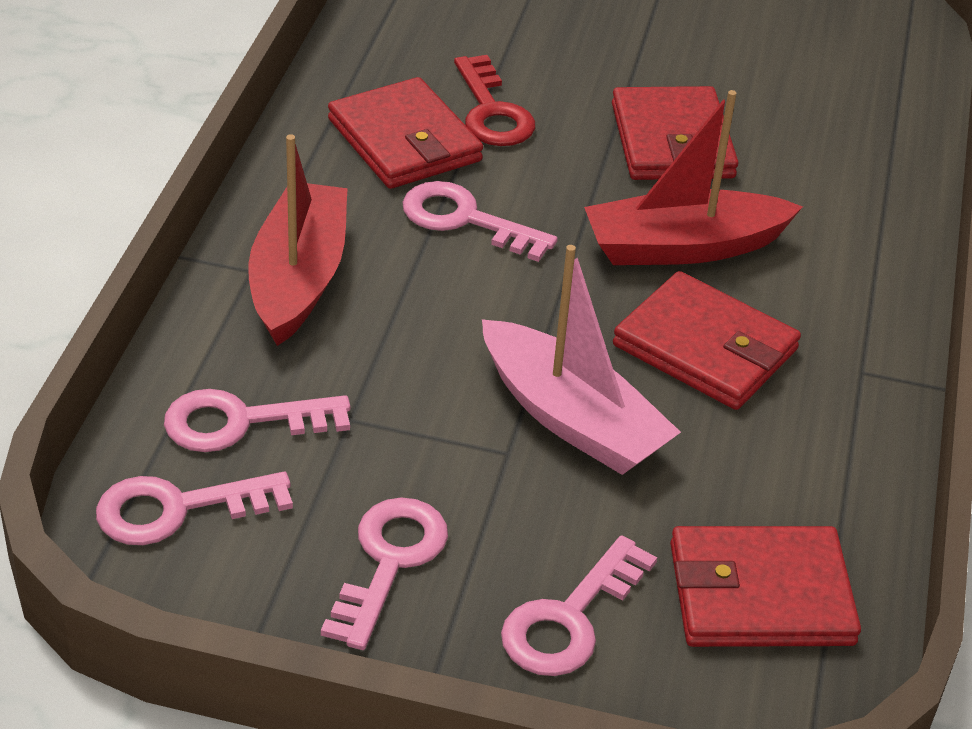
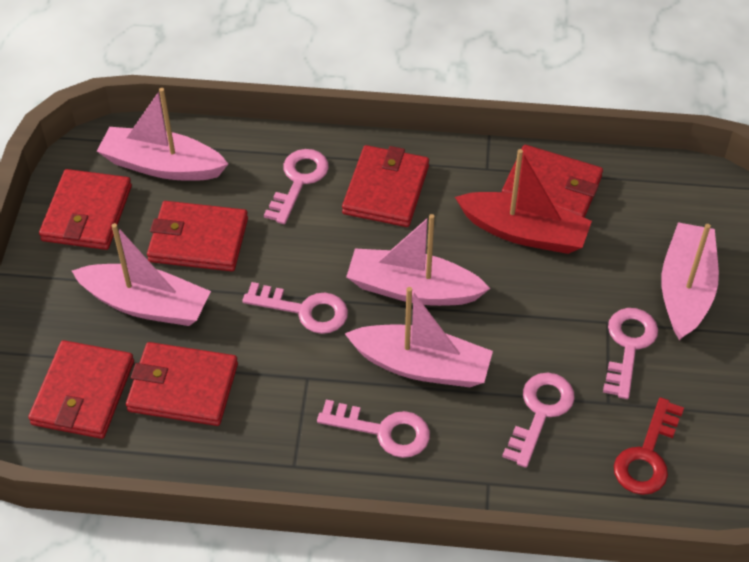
pink boat: 1 -> 5
red boat: 2 -> 1
red wallet: 4 -> 6

